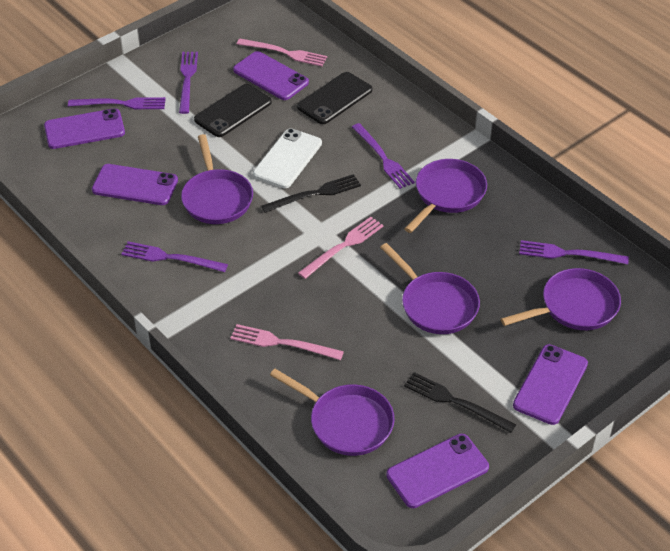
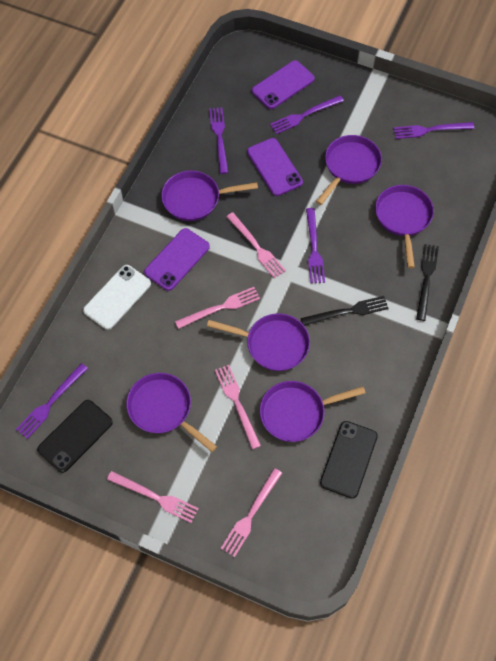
pink fork: 3 -> 5
purple pan: 5 -> 6
purple phone: 5 -> 3

